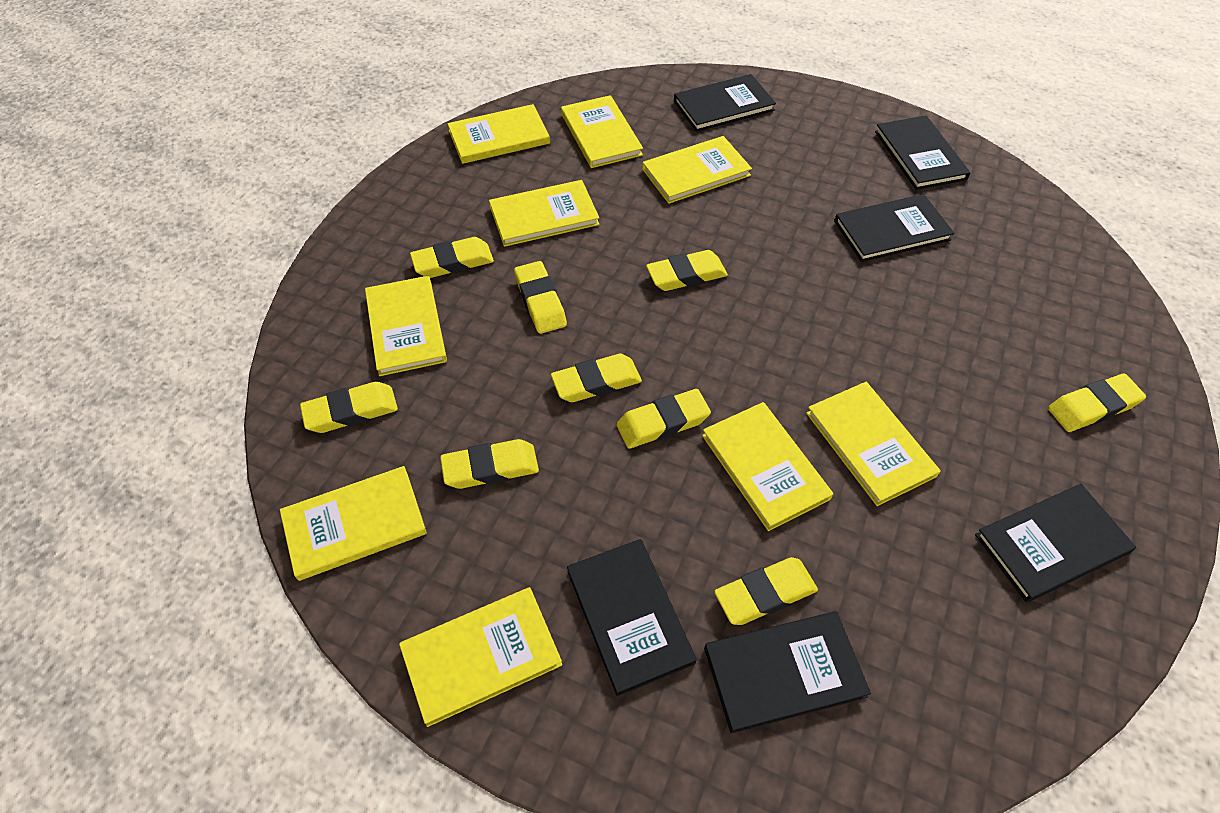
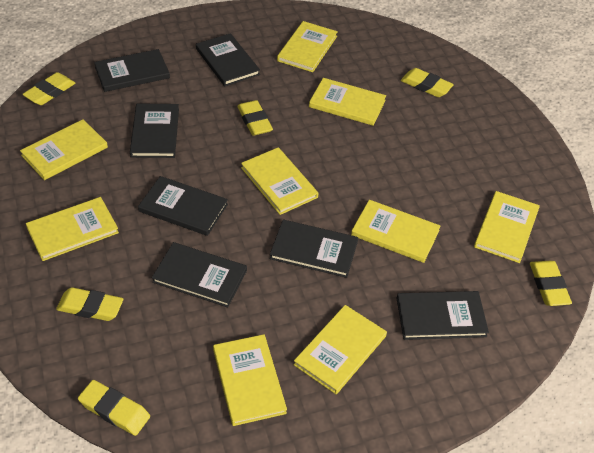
black book: 6 -> 7
yellow eraser: 9 -> 6

